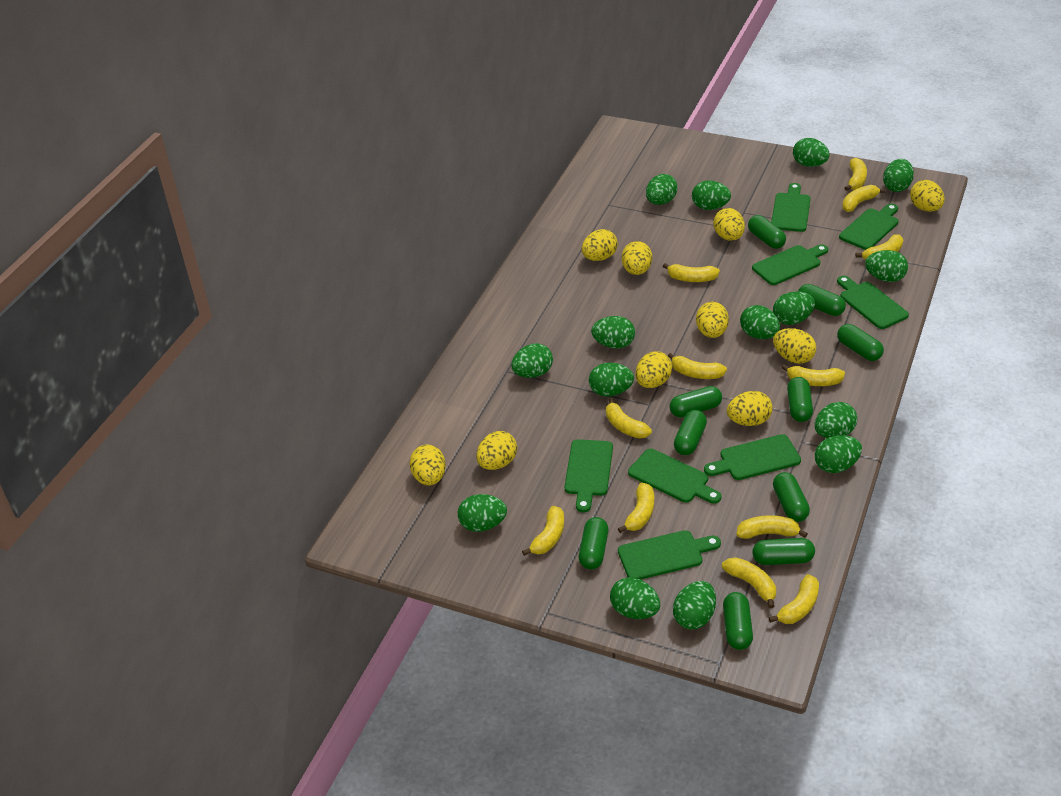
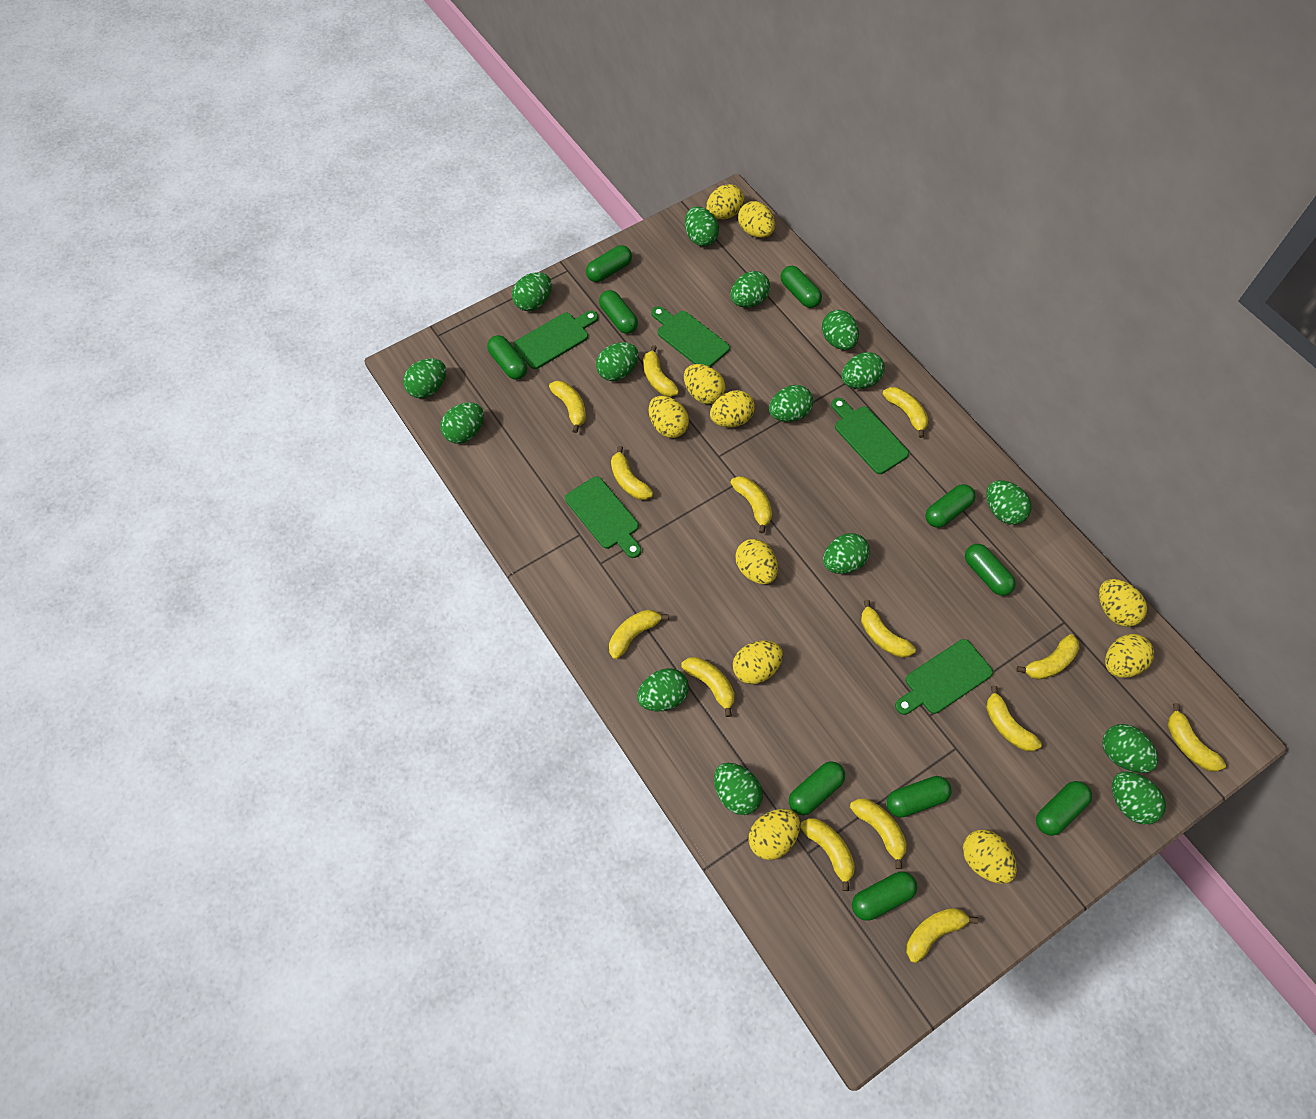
green cutting board: 8 -> 5
yellow banana: 12 -> 14
yellow egg: 10 -> 11

